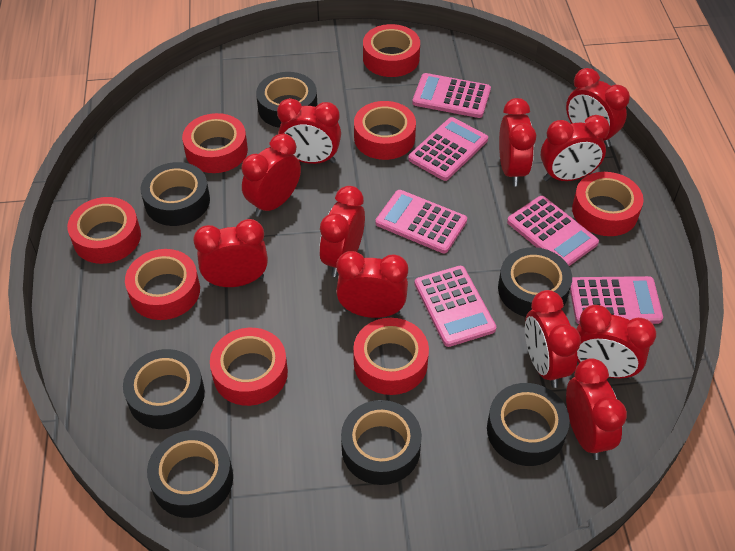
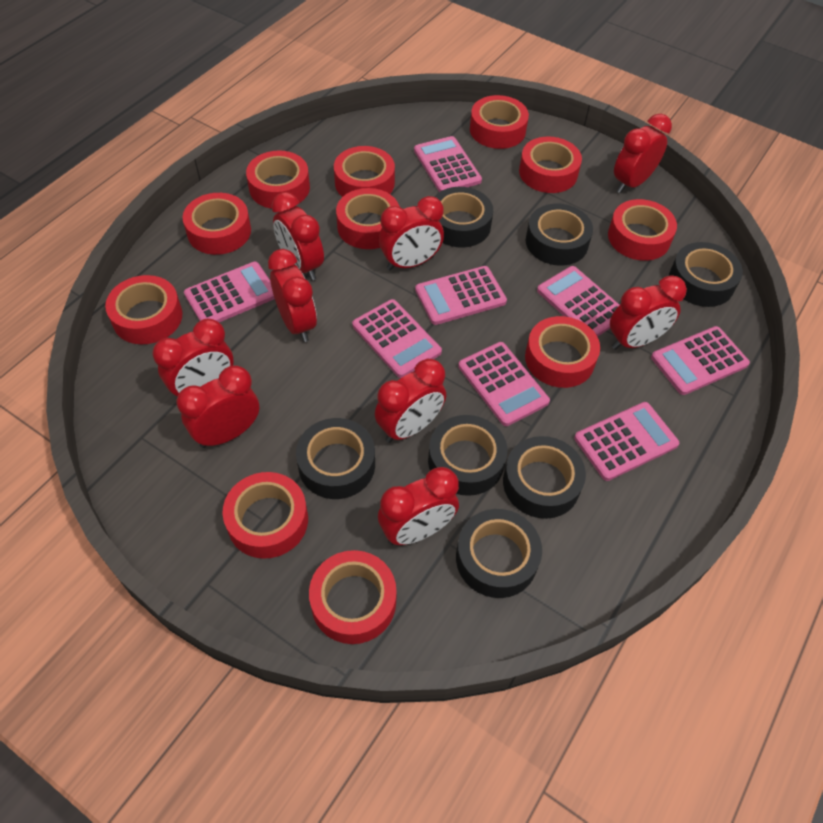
pink calculator: 6 -> 8
red clock: 11 -> 9
red tape: 8 -> 11

